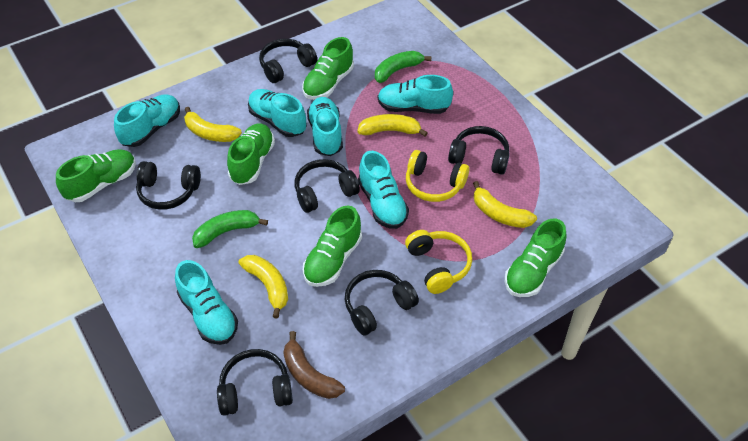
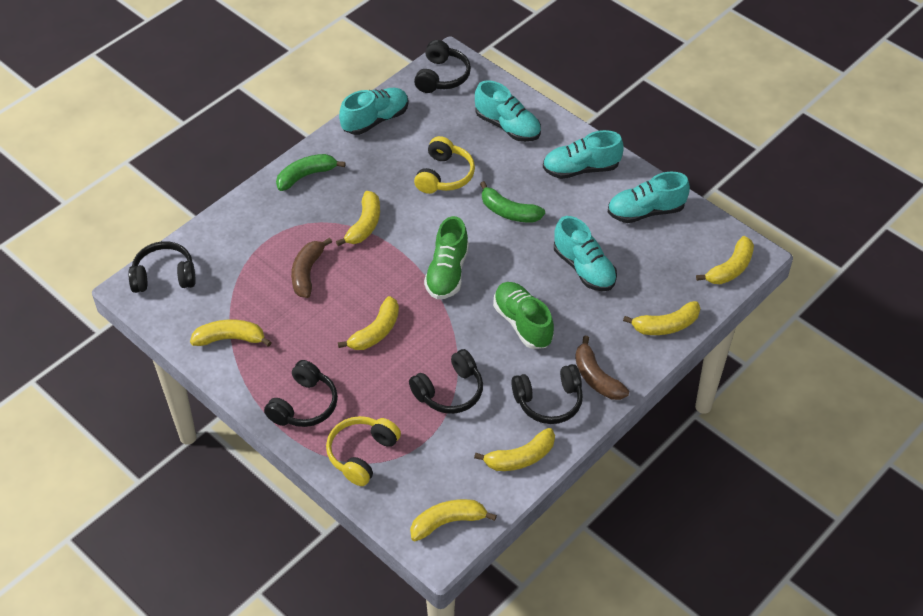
black headphones: 6 -> 5
brown banana: 1 -> 2
green shoe: 5 -> 2
turquoise shoe: 6 -> 5
yellow banana: 4 -> 7

